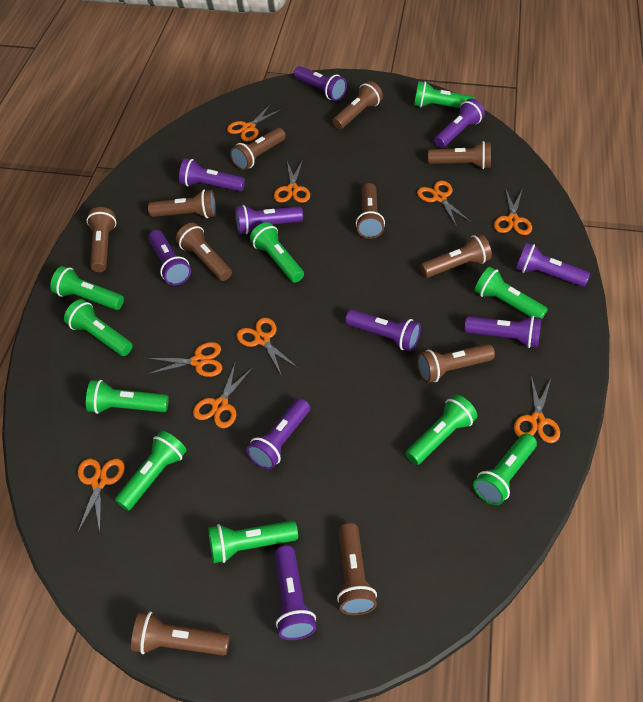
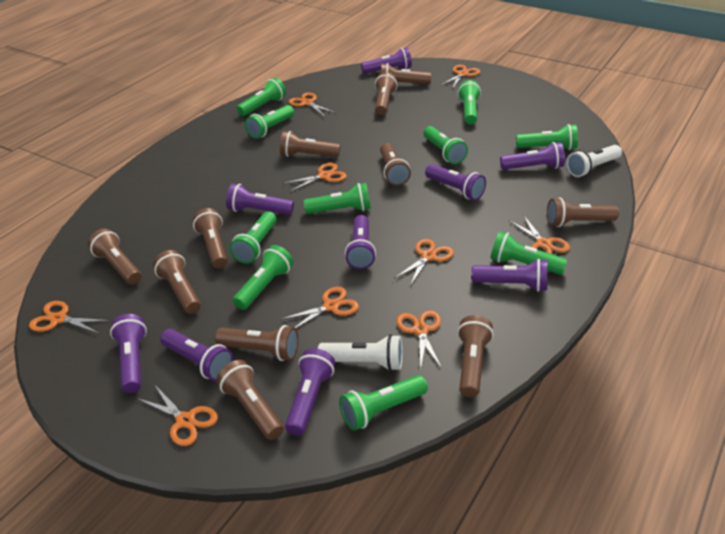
purple flashlight: 10 -> 9
white flashlight: 0 -> 2

